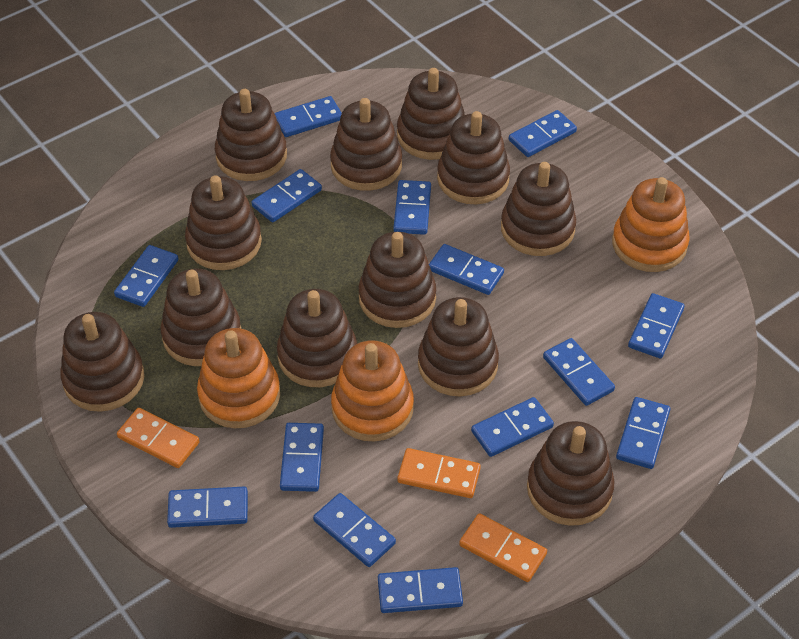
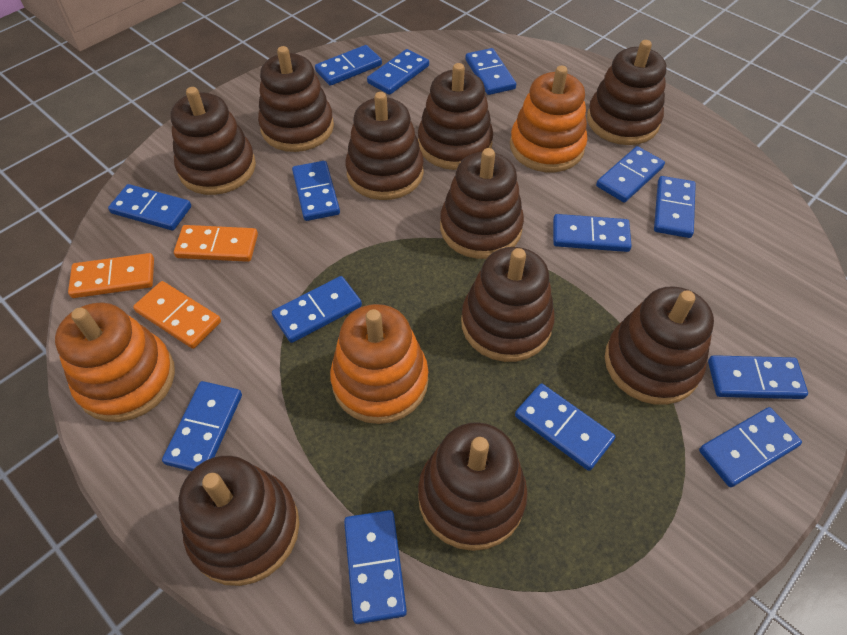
brown stacking toy: 12 -> 10

